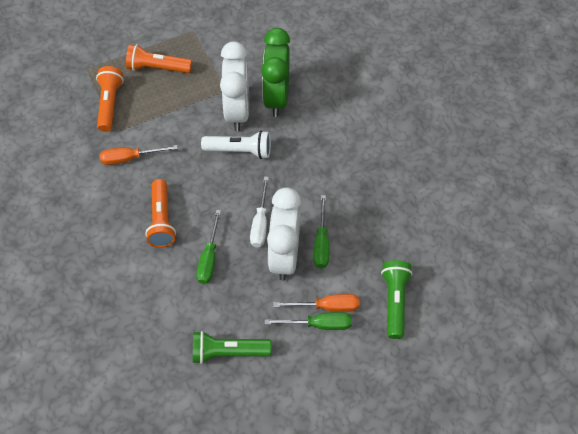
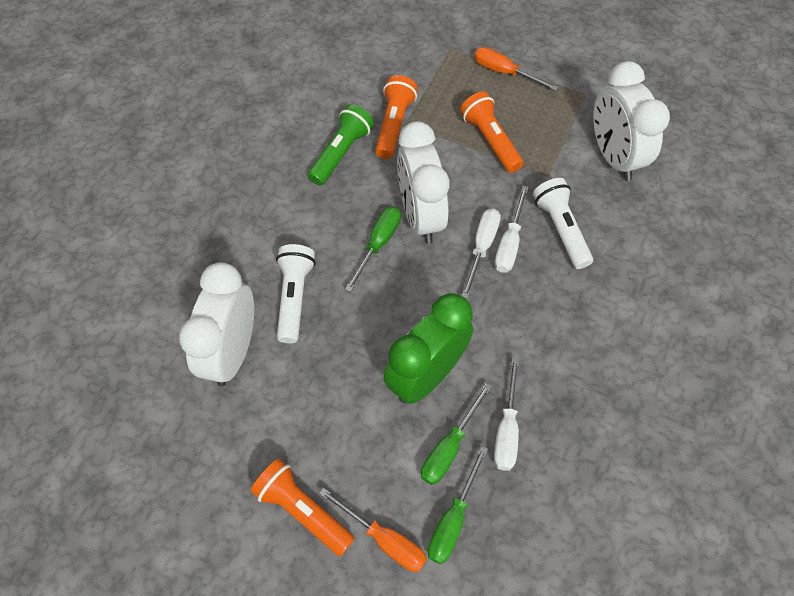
green flashlight: 2 -> 1
white clock: 2 -> 3
white flashlight: 1 -> 2
white screwdriver: 1 -> 3

